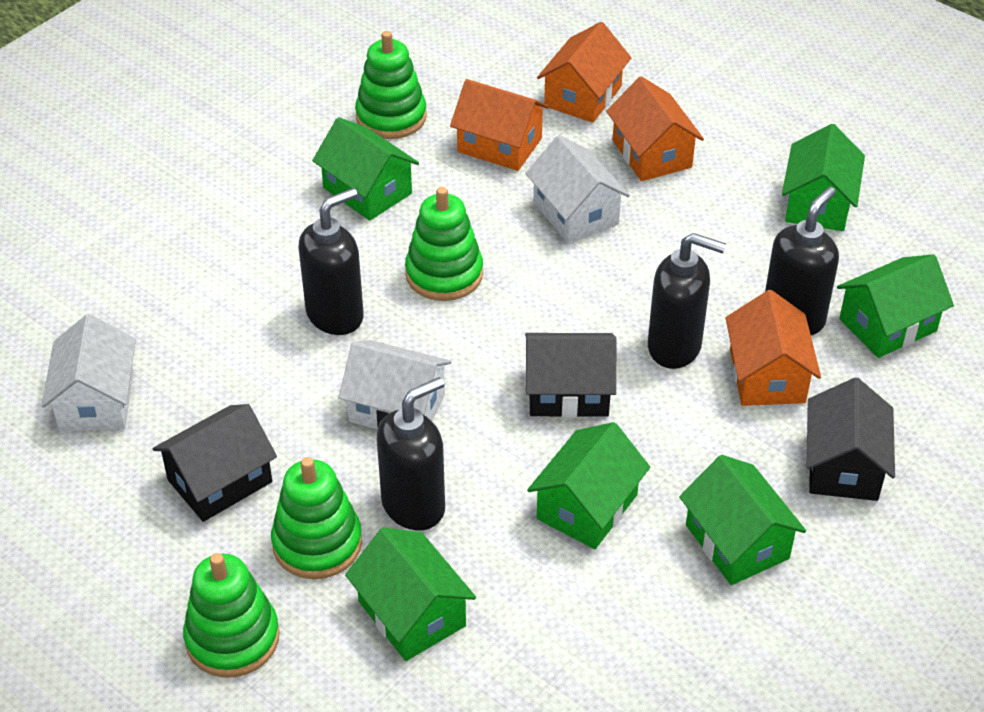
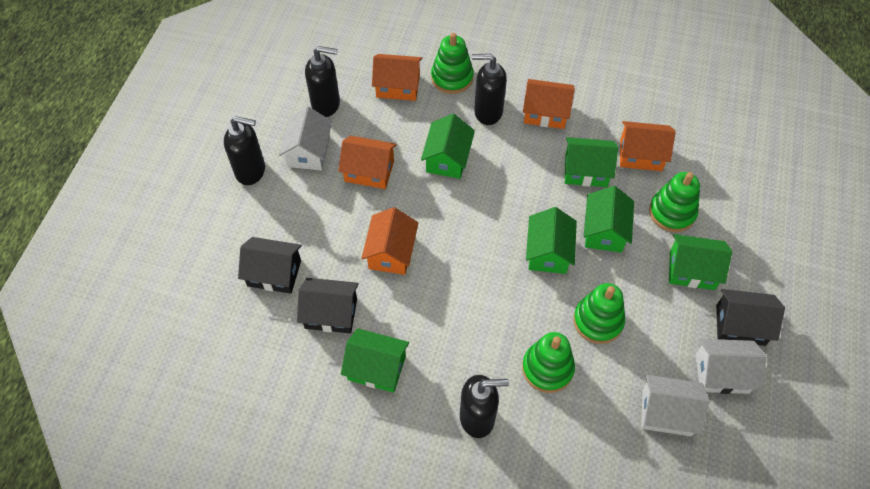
orange house: 4 -> 5

